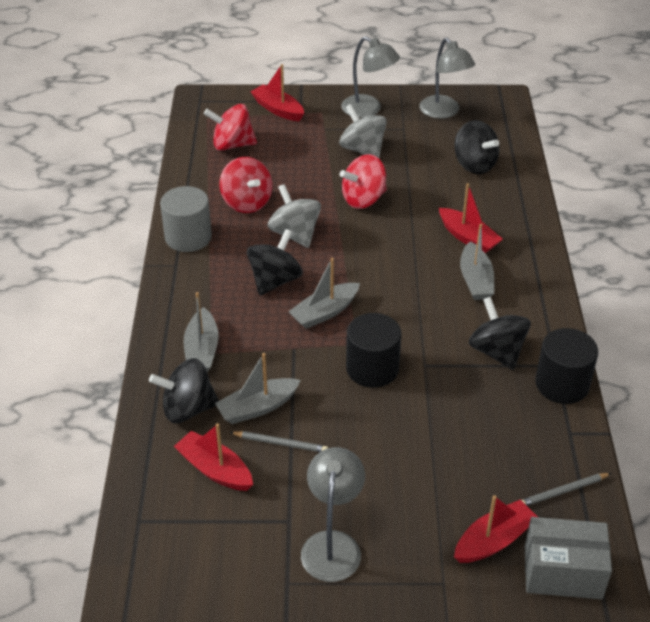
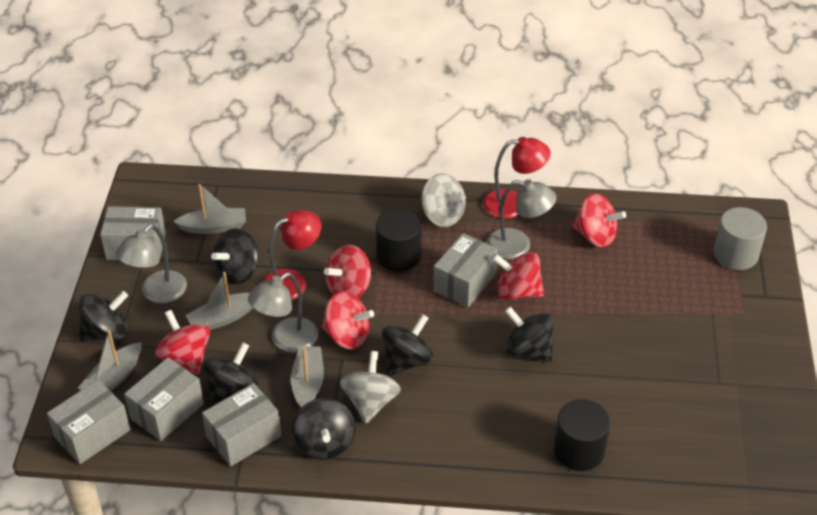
black spinning top: 4 -> 6
grey box: 1 -> 5
grey pencil: 2 -> 0
red boat: 4 -> 0
red lamp: 0 -> 2
red spinning top: 3 -> 5

